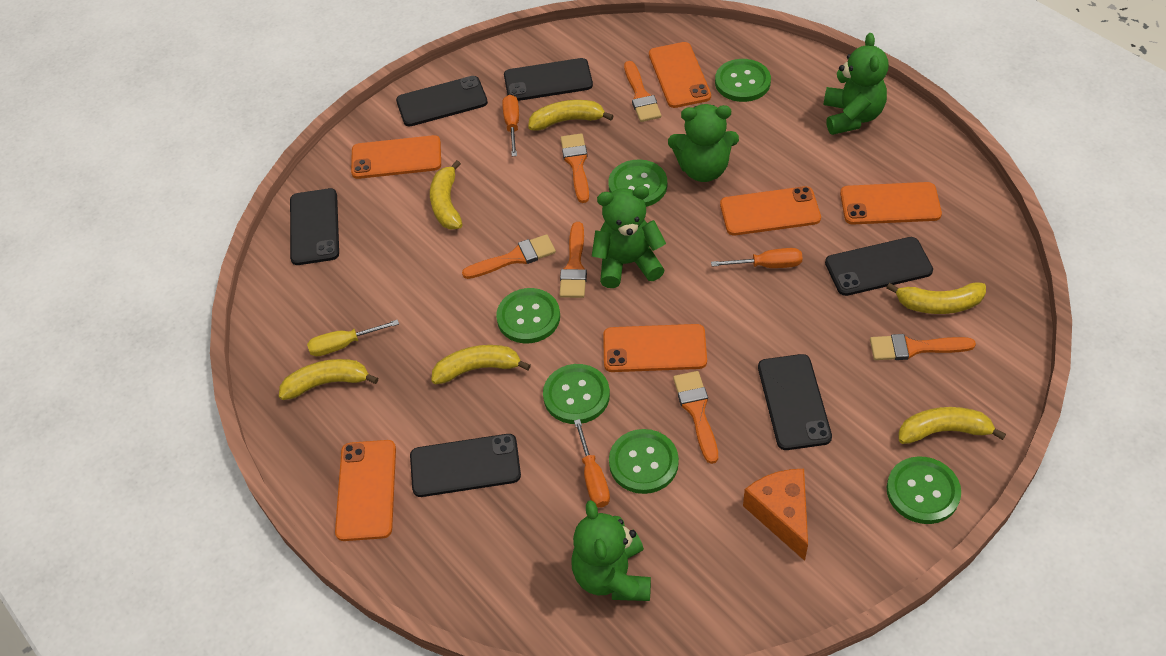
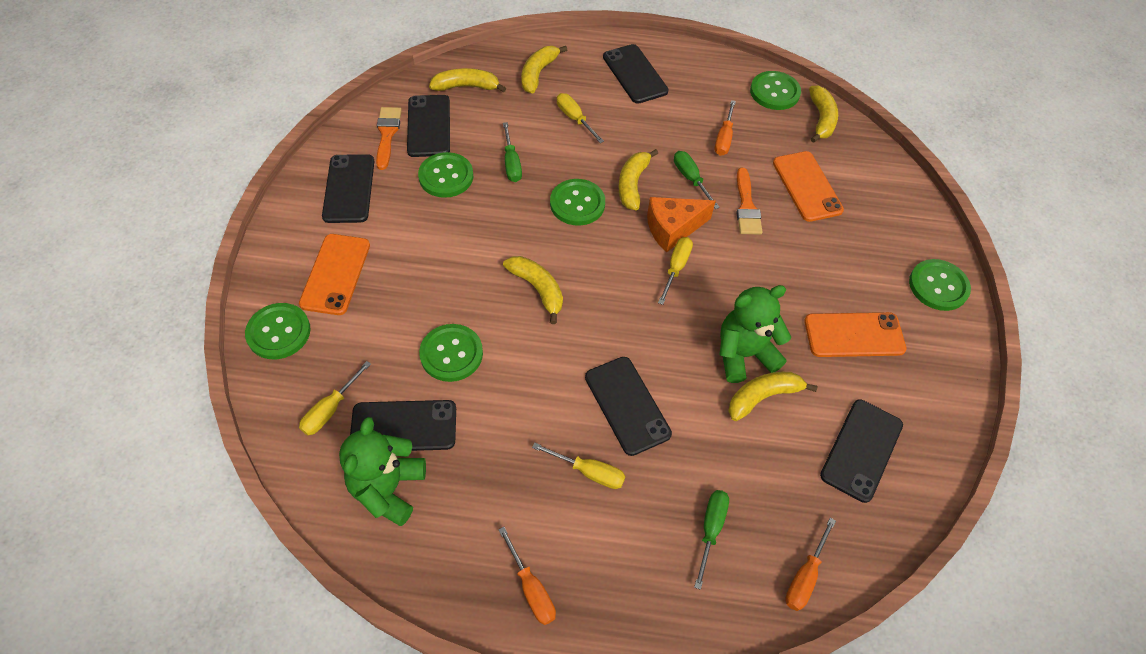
green screwdriver: 0 -> 3
green teddy bear: 4 -> 2
orange brush: 6 -> 2
orange phone: 6 -> 3
yellow screwdriver: 1 -> 4

